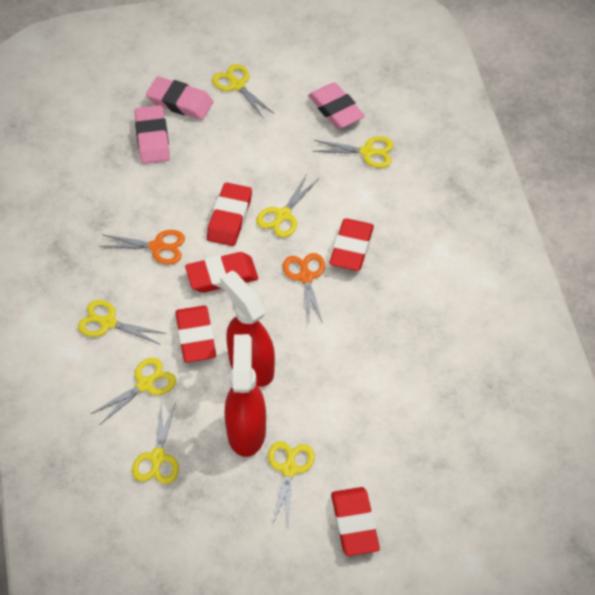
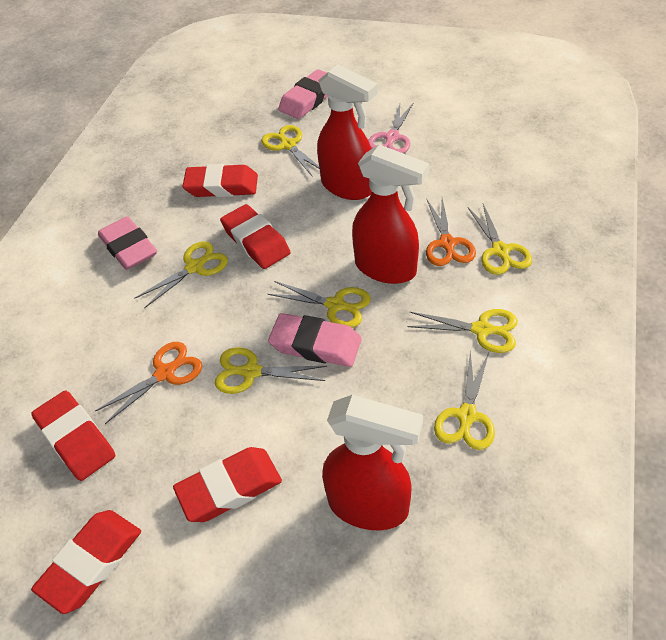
pink scissors: 0 -> 1
red spray bottle: 2 -> 3

